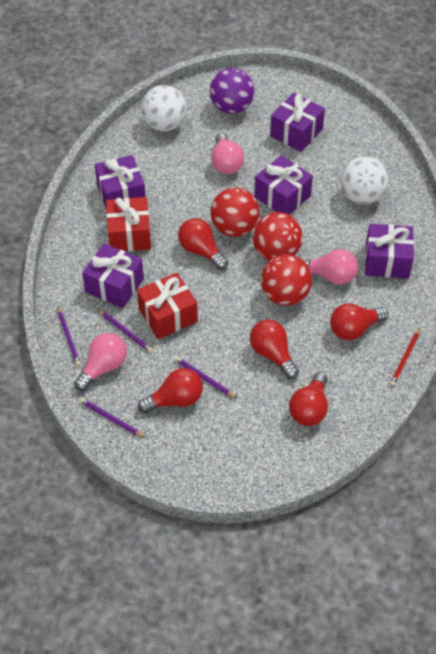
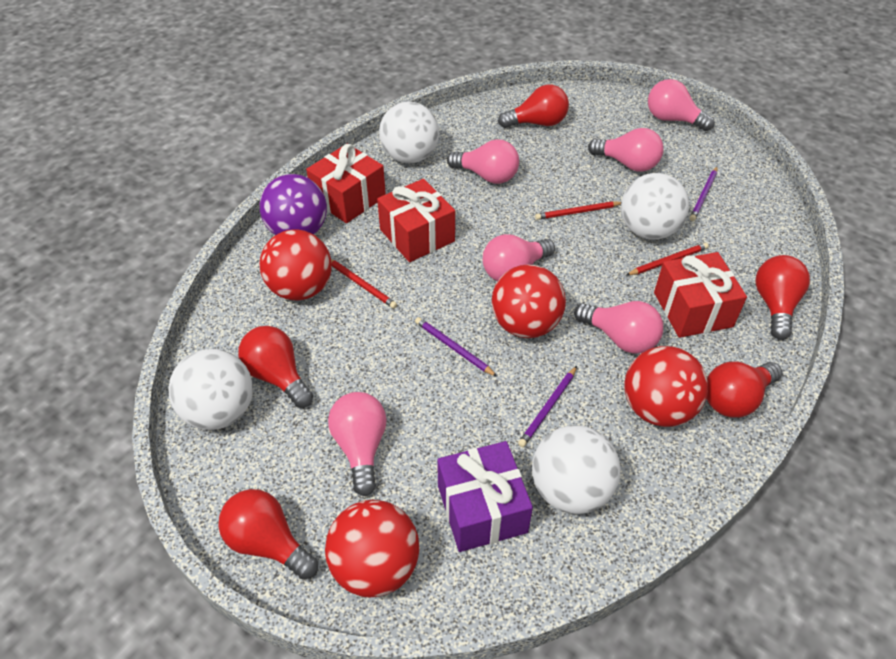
pink light bulb: 3 -> 6
purple gift: 5 -> 1
purple pencil: 4 -> 3
red ball: 3 -> 4
red gift: 2 -> 3
red pencil: 1 -> 3
white ball: 2 -> 4

